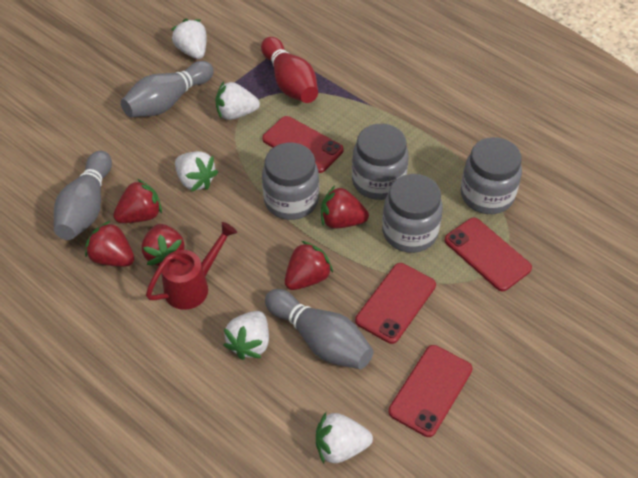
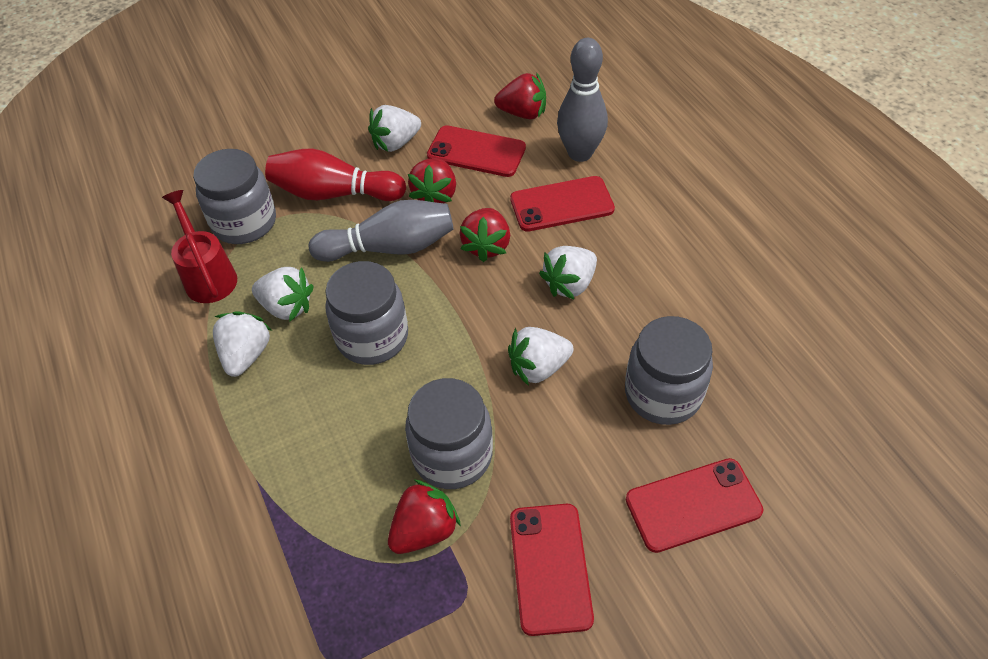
grey bowling pin: 3 -> 2
red strawberry: 5 -> 4

